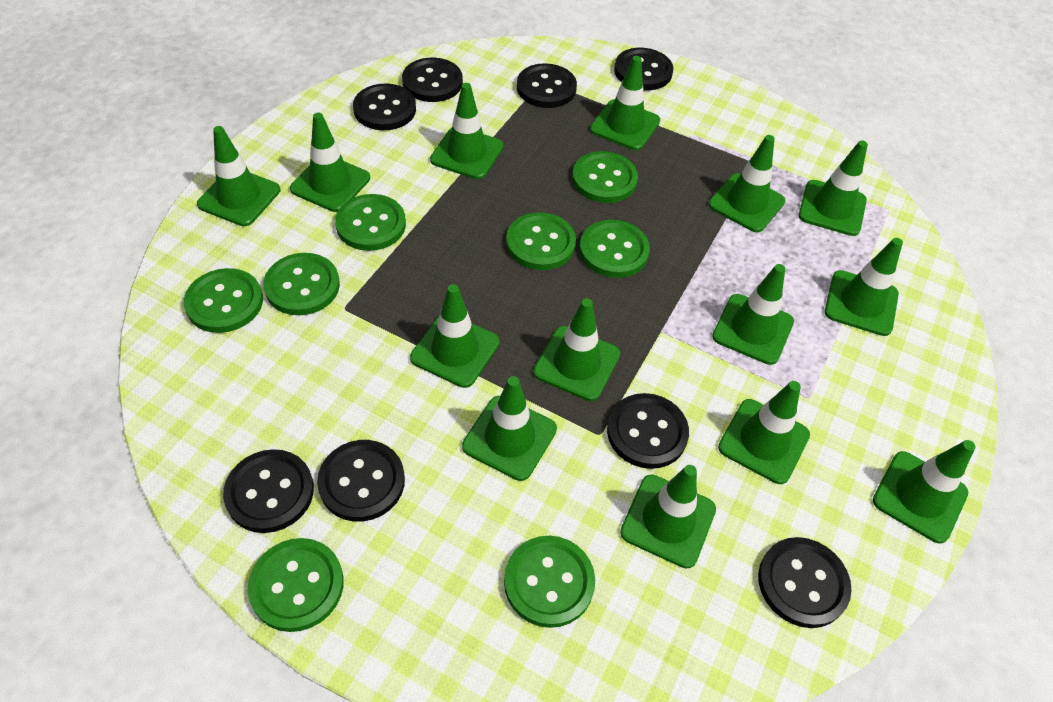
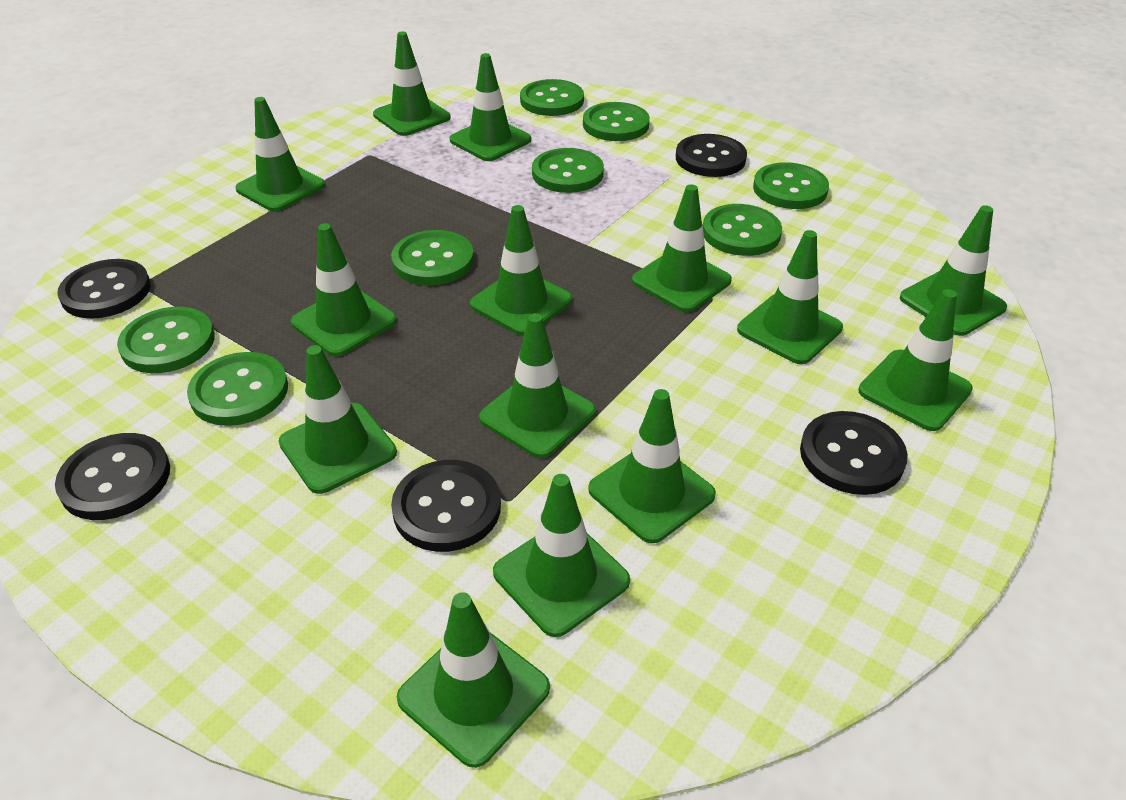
black button: 8 -> 5

